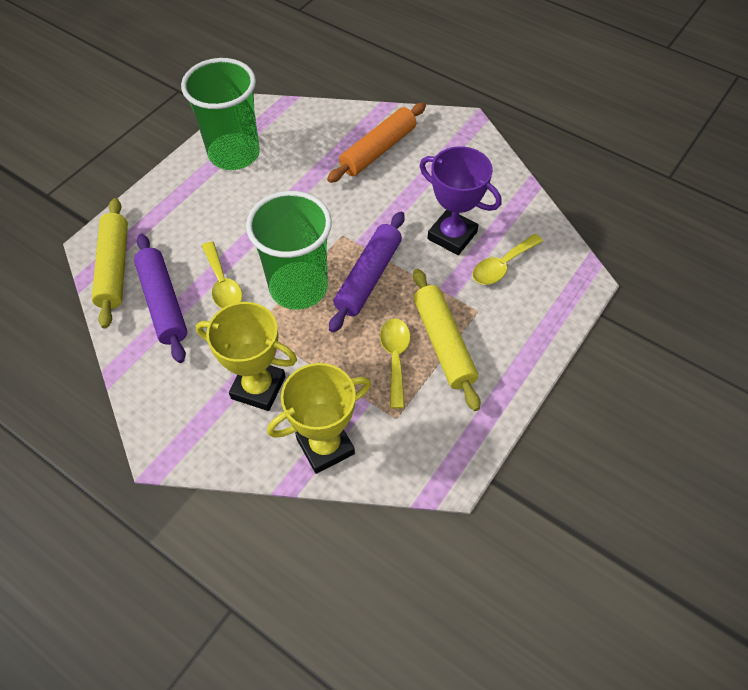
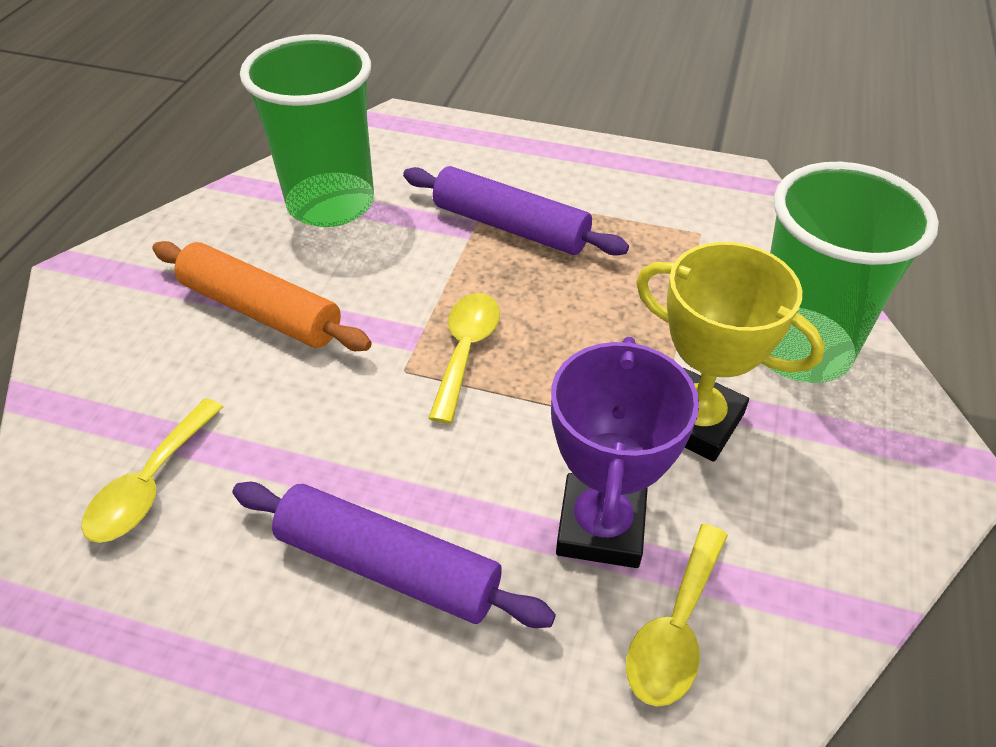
yellow rolling pin: 2 -> 0
yellow trophy: 2 -> 1

